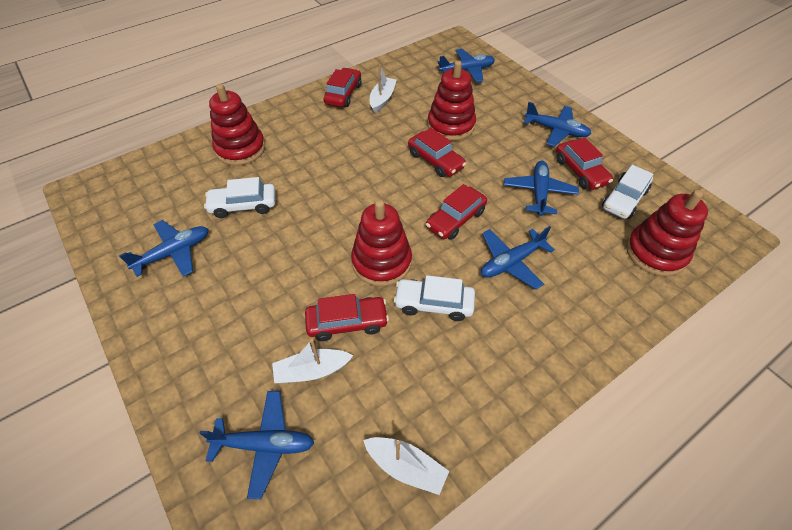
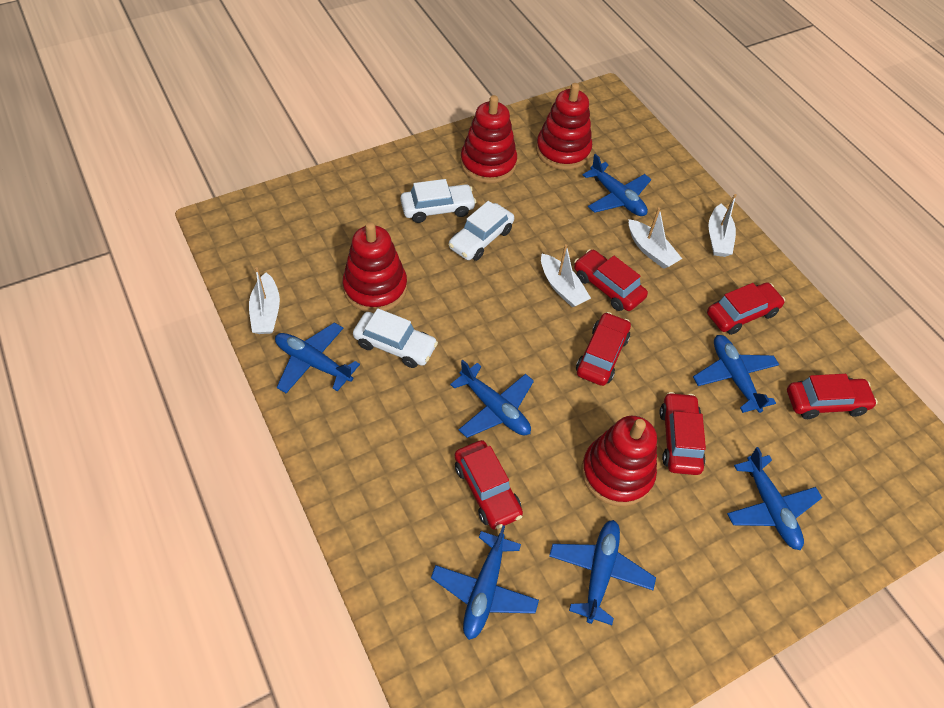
blue plane: 6 -> 7
red car: 5 -> 6
white boat: 3 -> 4

